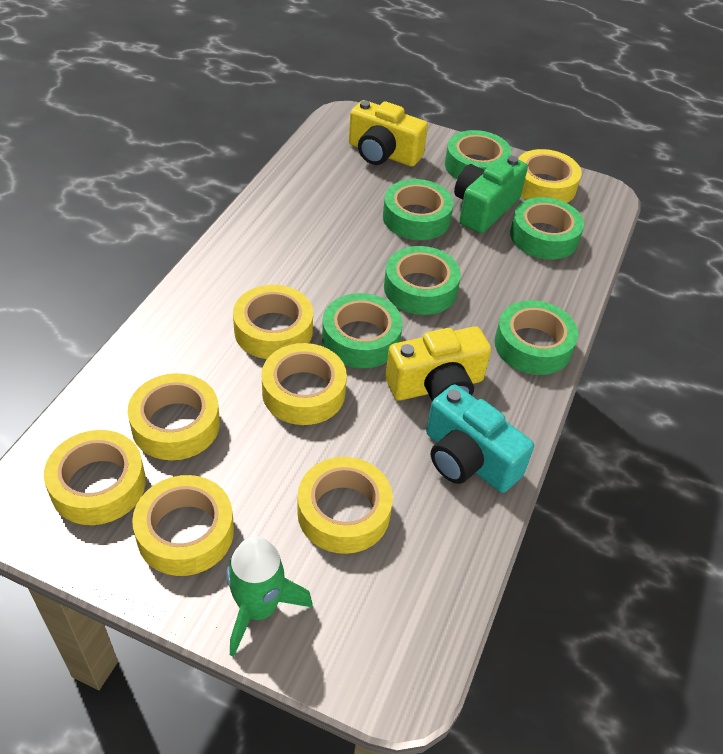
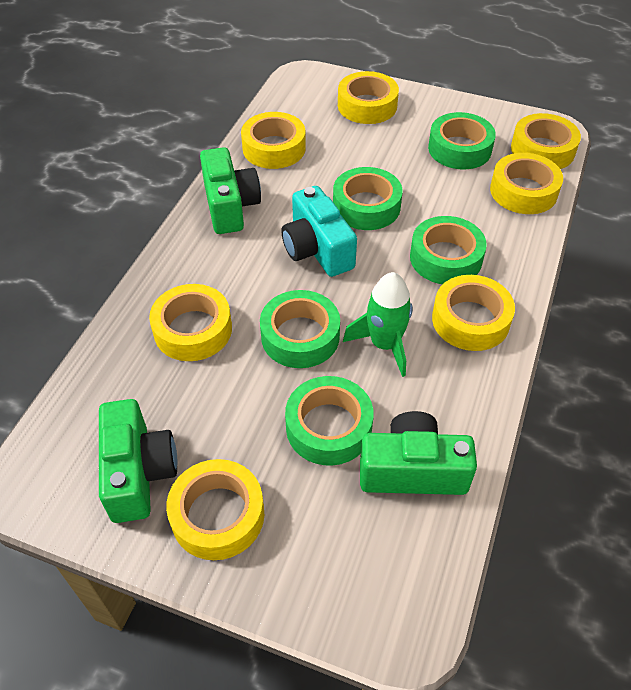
green camera: 1 -> 3
green tape: 6 -> 5
yellow camera: 2 -> 0

